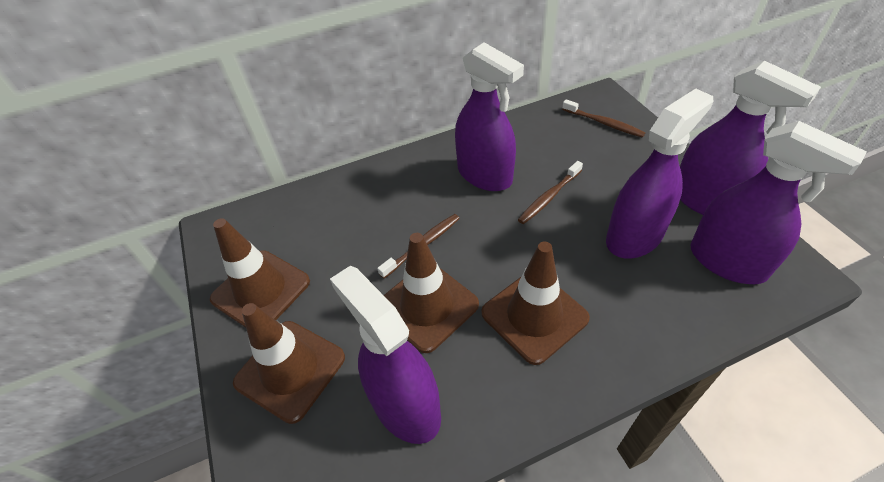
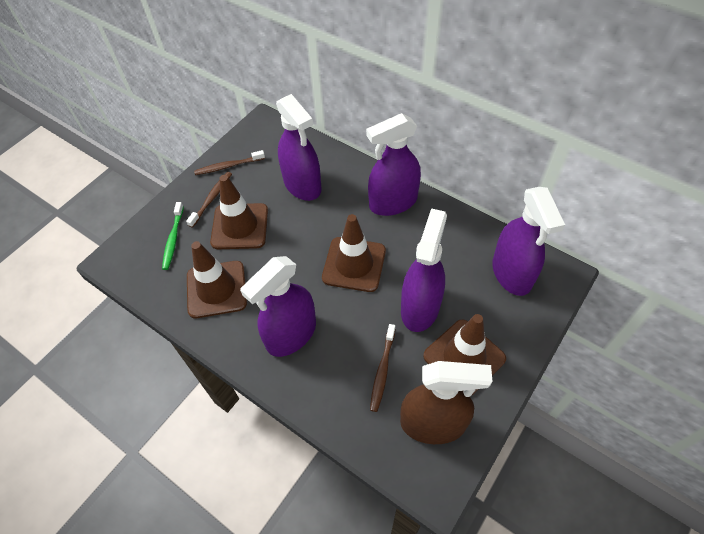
brown spray bottle: 0 -> 1
green toothbrush: 0 -> 1

